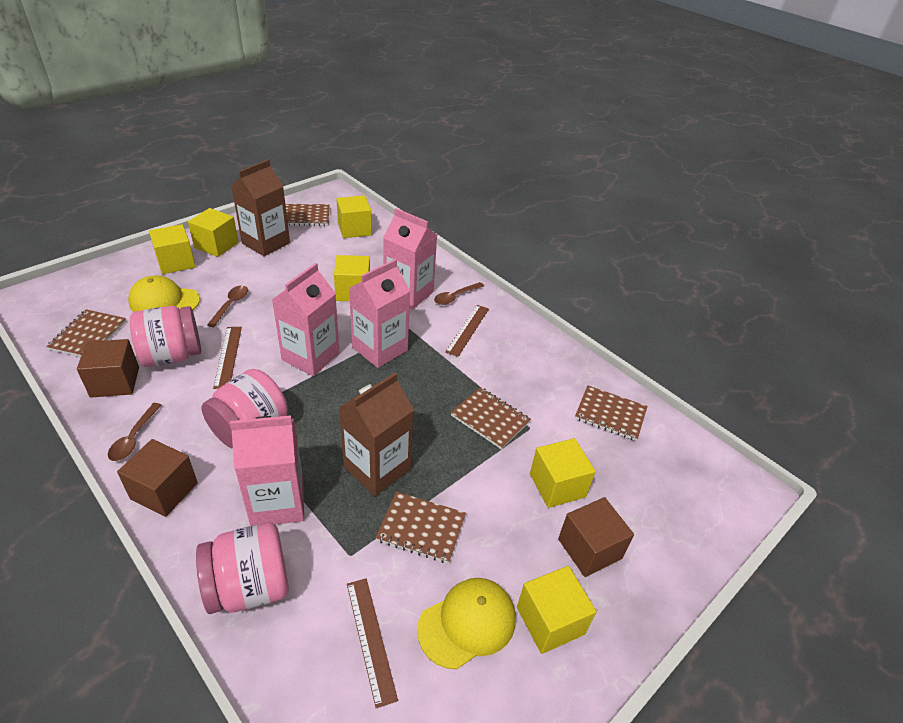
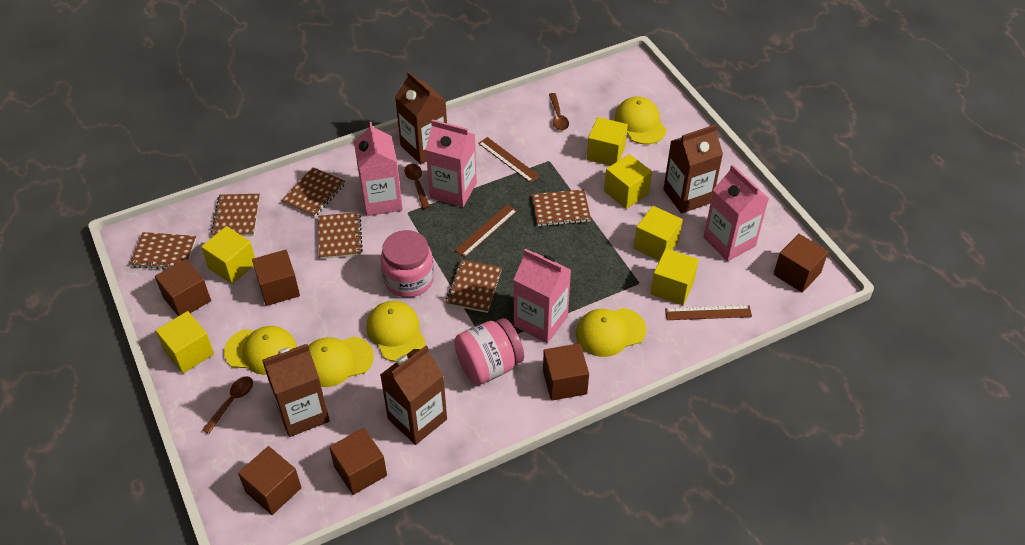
brown carton: 2 -> 4
brown cube: 3 -> 6
brown notebook: 5 -> 6
pink jar: 3 -> 2
yellow cap: 2 -> 5

